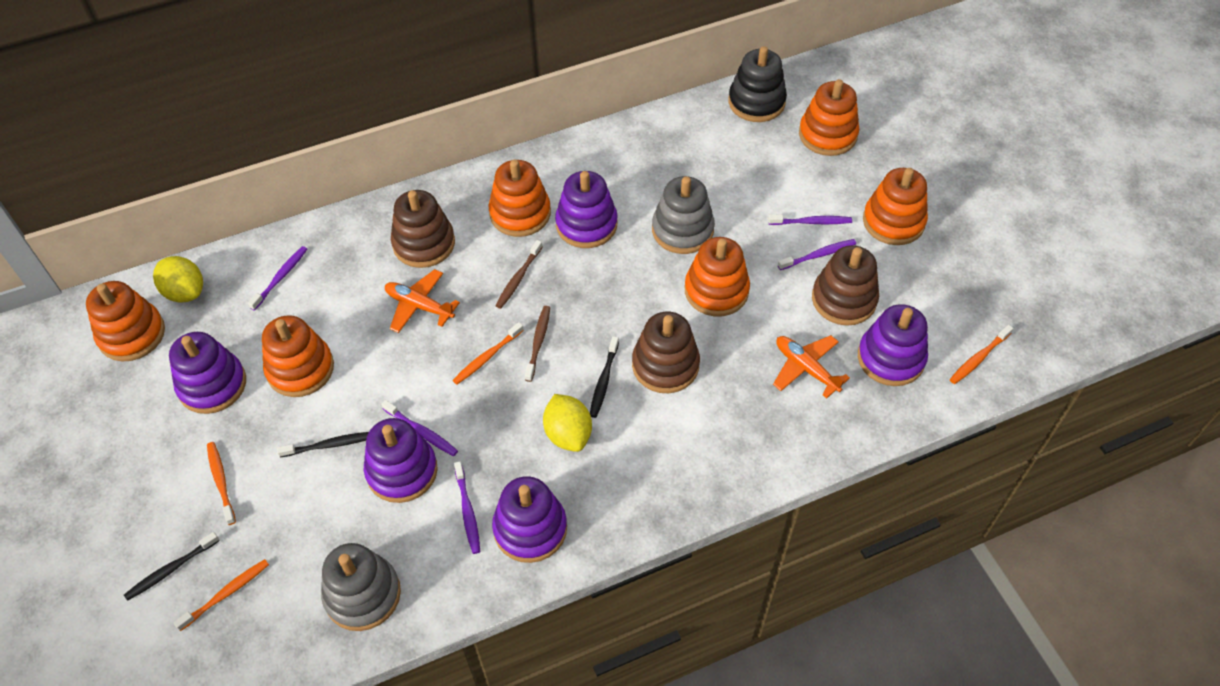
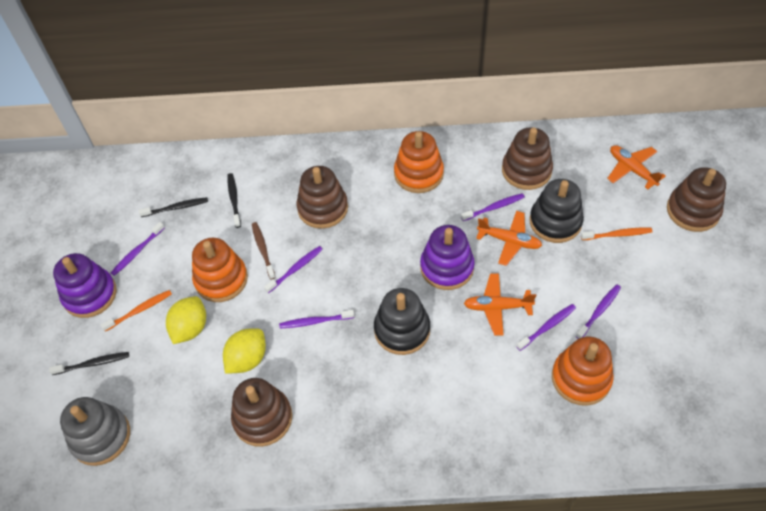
black stacking toy: 1 -> 2
brown stacking toy: 3 -> 4
brown toothbrush: 2 -> 1
grey stacking toy: 2 -> 1
orange plane: 2 -> 3
orange stacking toy: 6 -> 3
orange toothbrush: 4 -> 2
purple stacking toy: 5 -> 2
purple toothbrush: 5 -> 6

